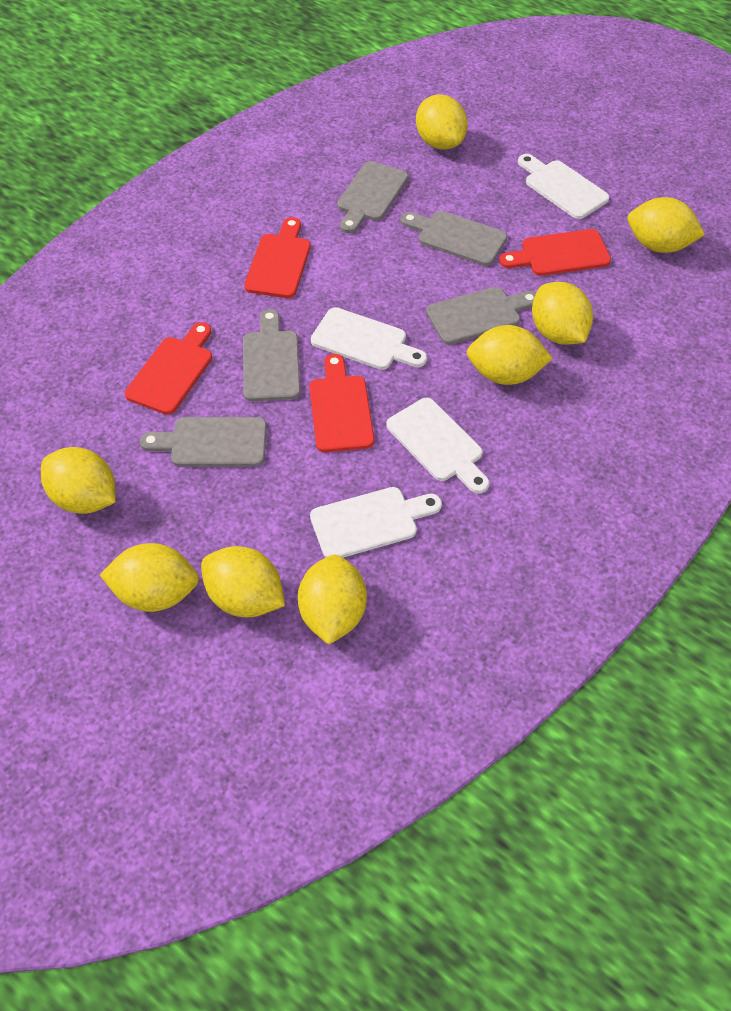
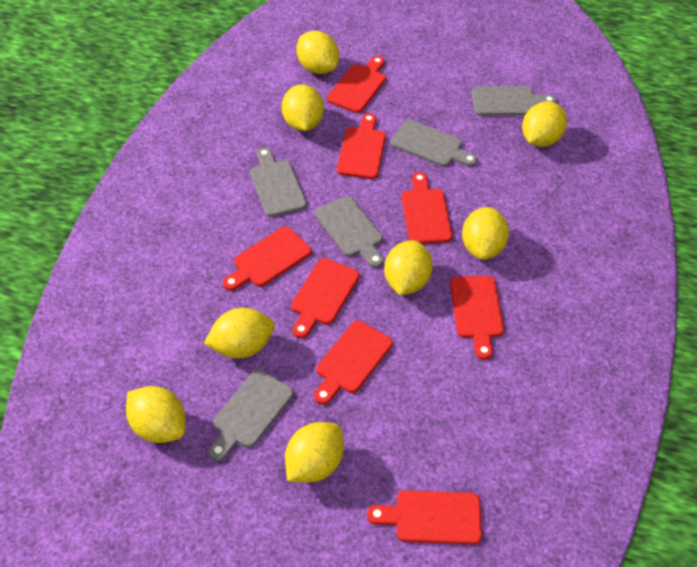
red cutting board: 4 -> 8
white cutting board: 4 -> 0

